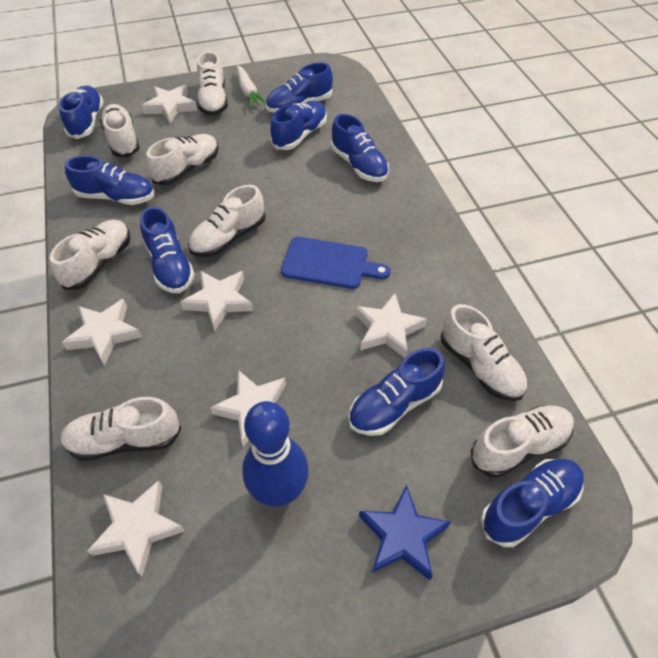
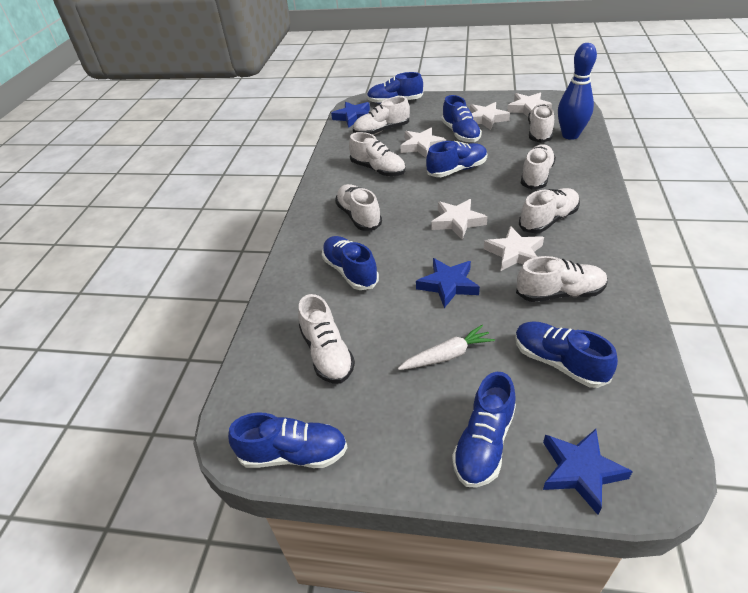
blue cutting board: 1 -> 0
blue shoe: 8 -> 7
blue star: 1 -> 3
white star: 6 -> 5

